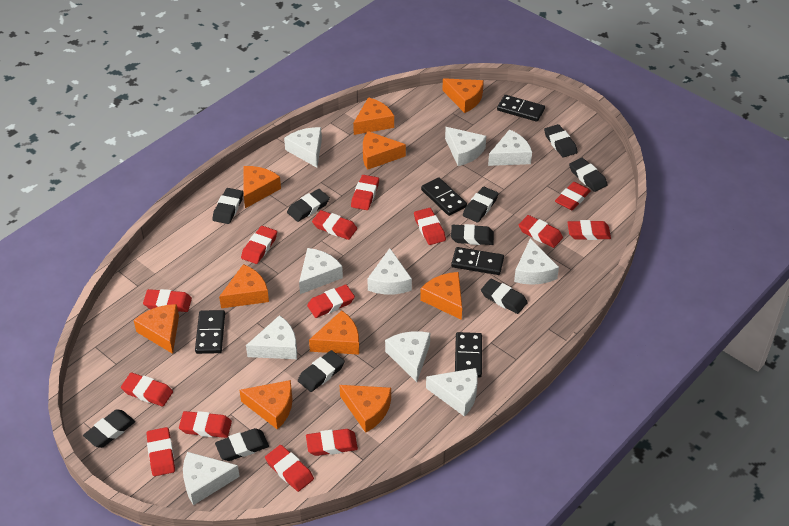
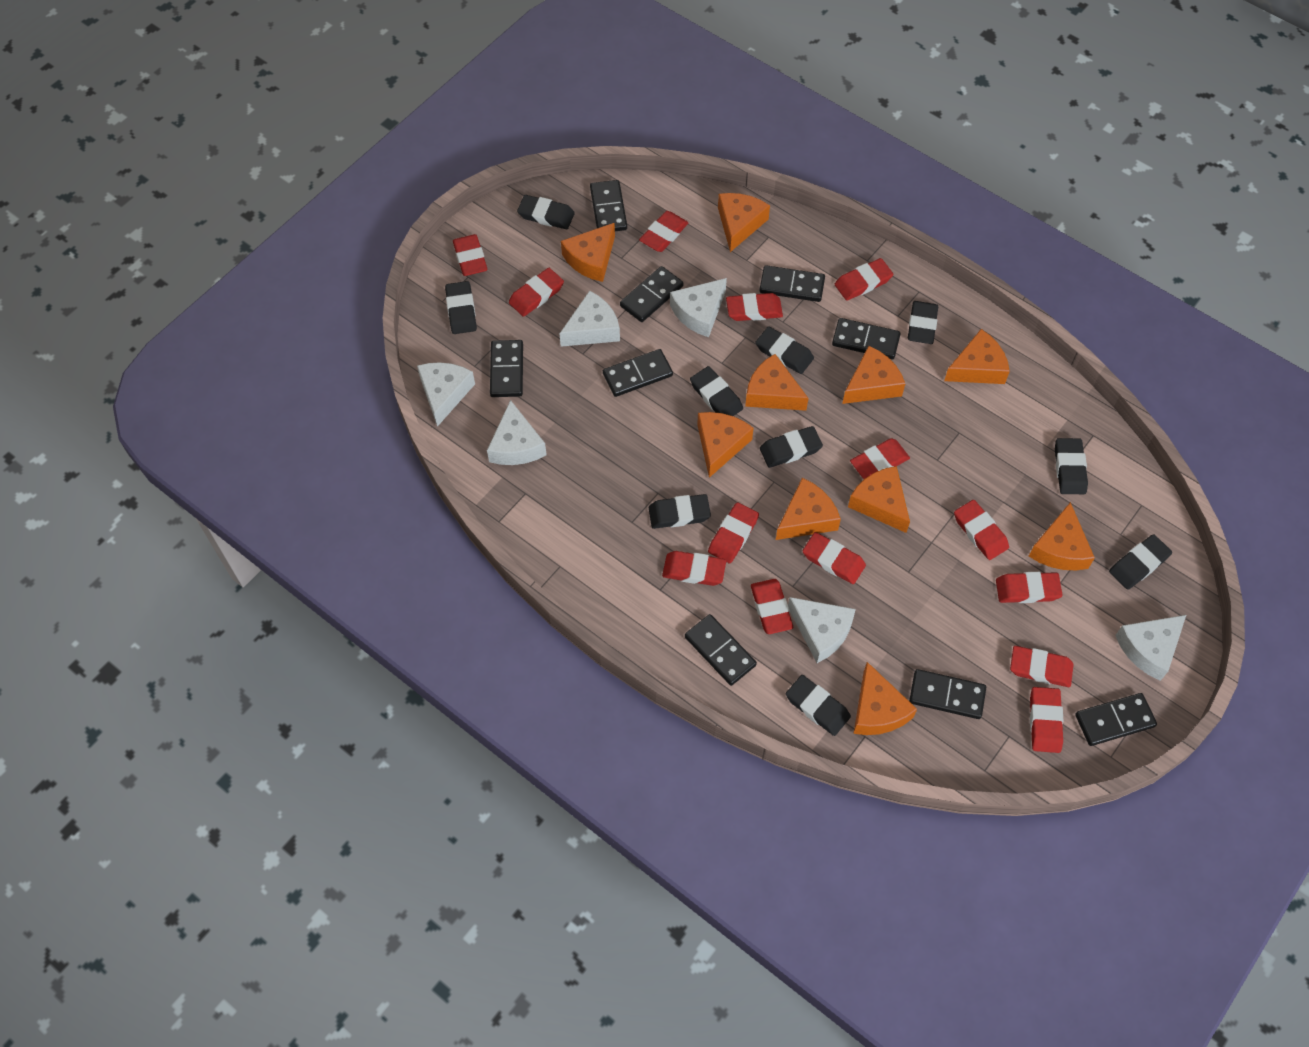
black domino: 5 -> 9
white cheese: 10 -> 6

